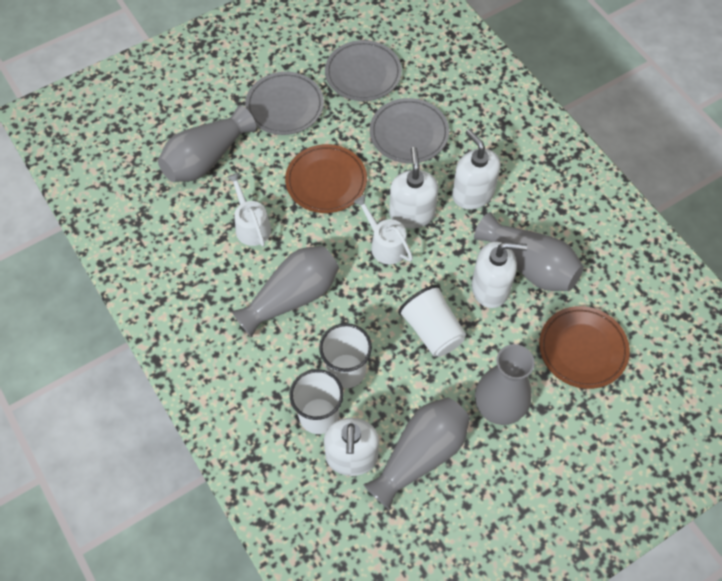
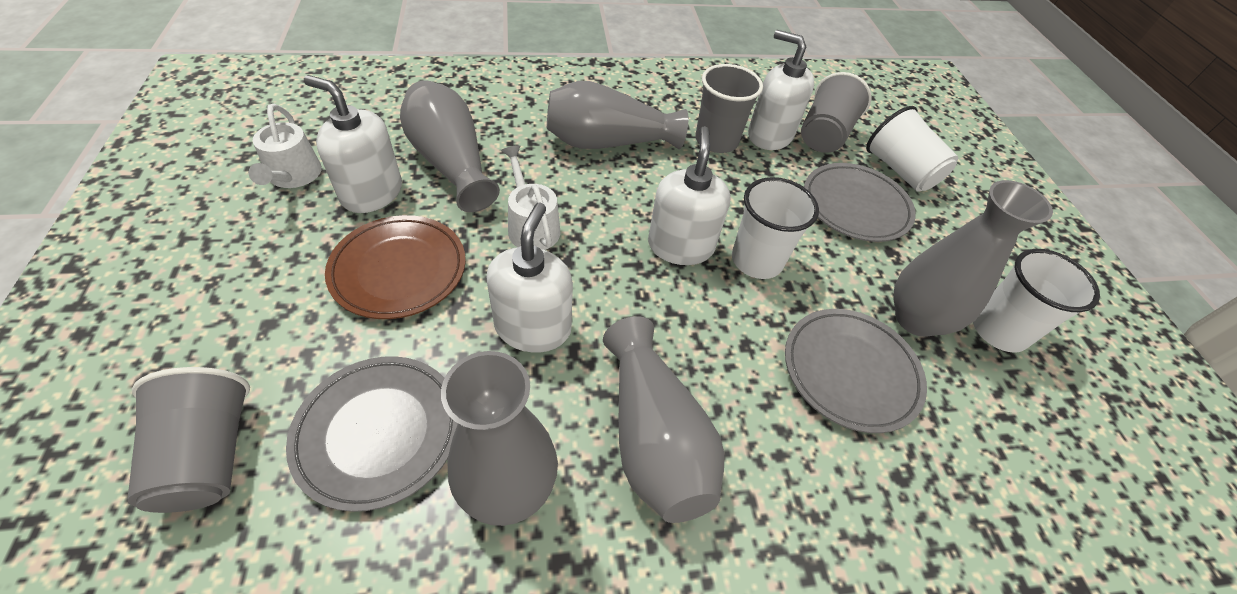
brown plate: 2 -> 1
grey cup: 0 -> 3

